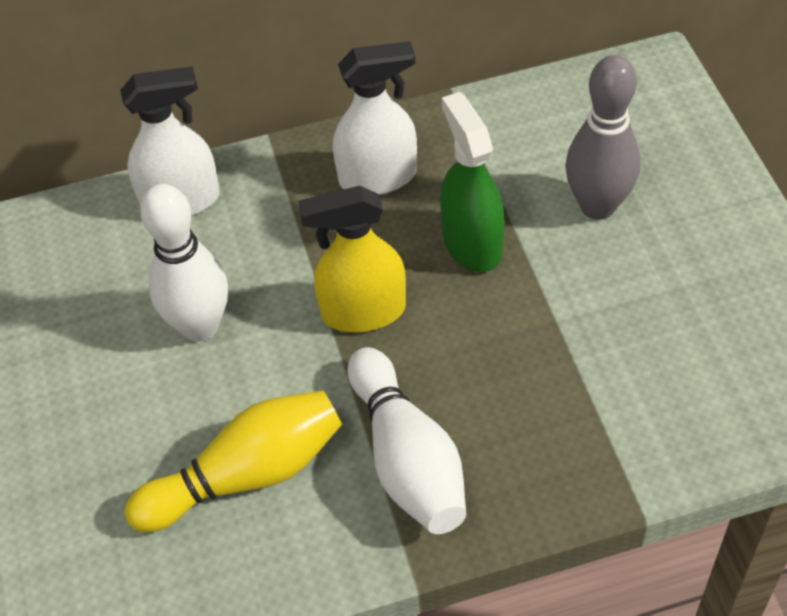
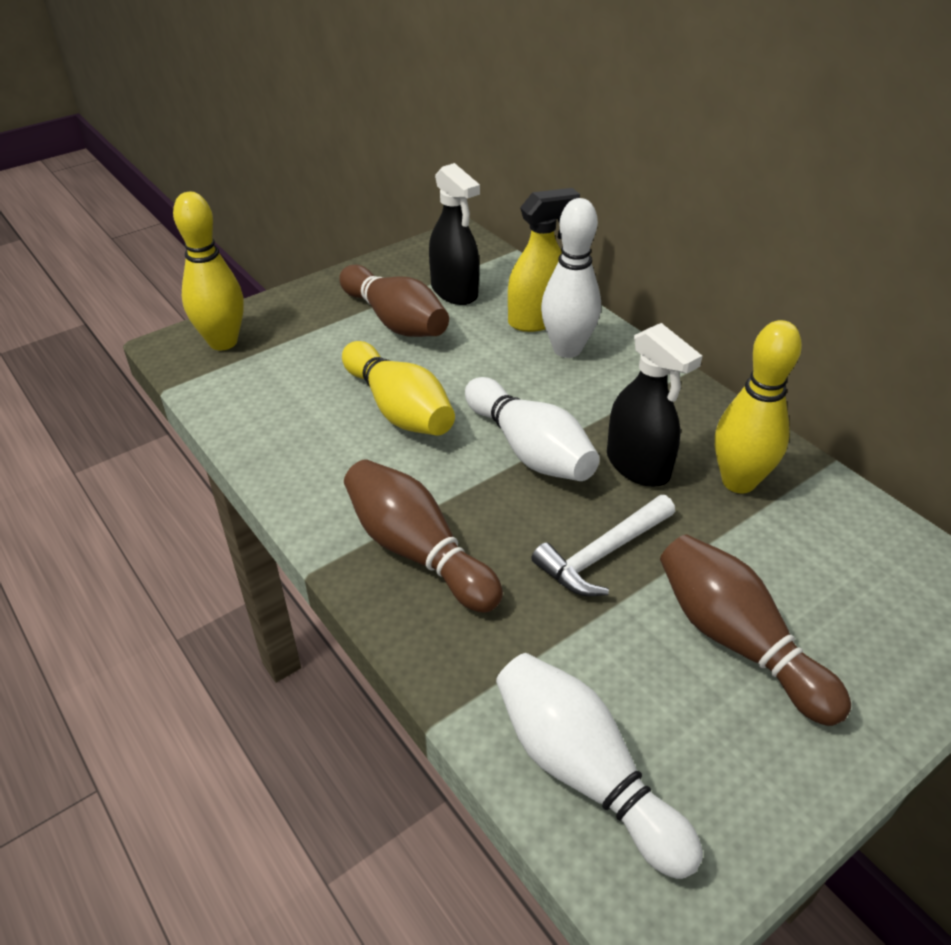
black spray bottle: 0 -> 2
brown bowling pin: 0 -> 3
green spray bottle: 1 -> 0
grey bowling pin: 1 -> 0
white bowling pin: 2 -> 3
white hammer: 0 -> 1
white spray bottle: 2 -> 0
yellow bowling pin: 1 -> 3

